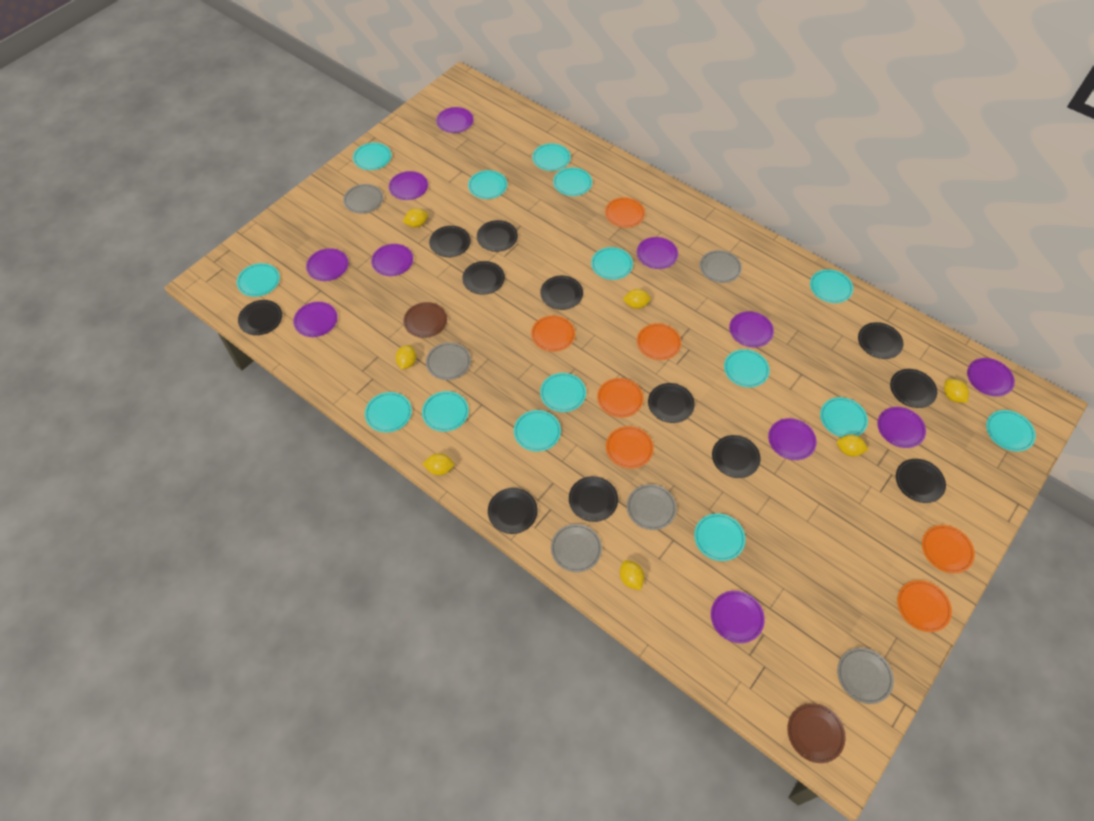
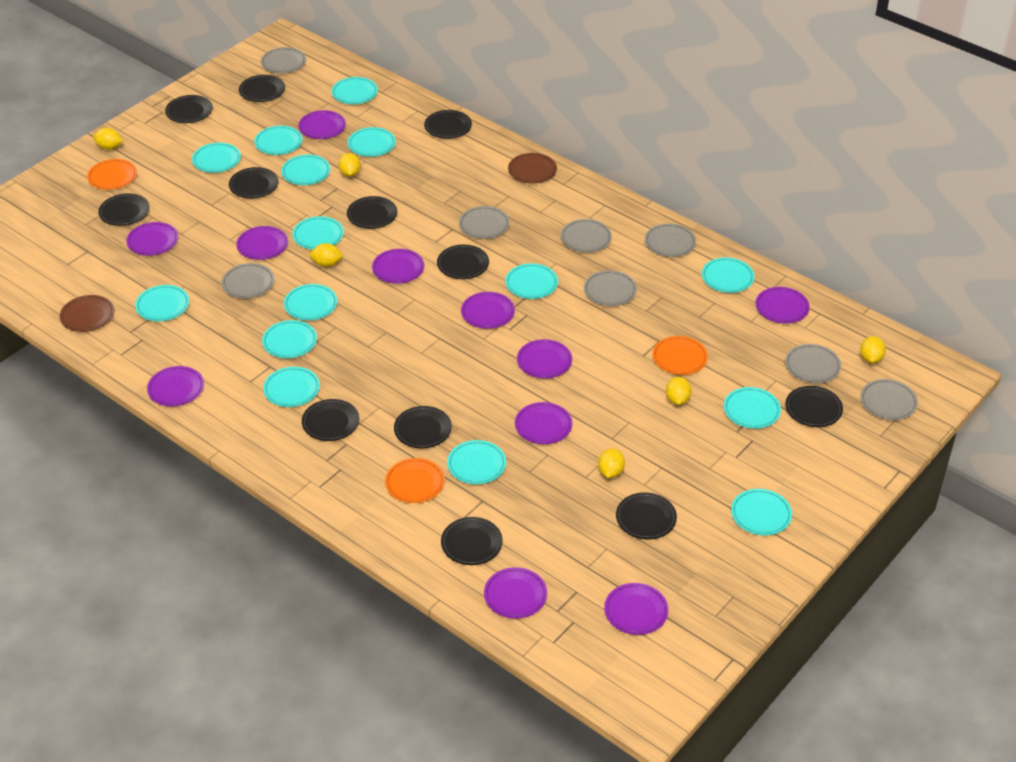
grey plate: 6 -> 8
orange plate: 7 -> 3
yellow lemon: 7 -> 6

